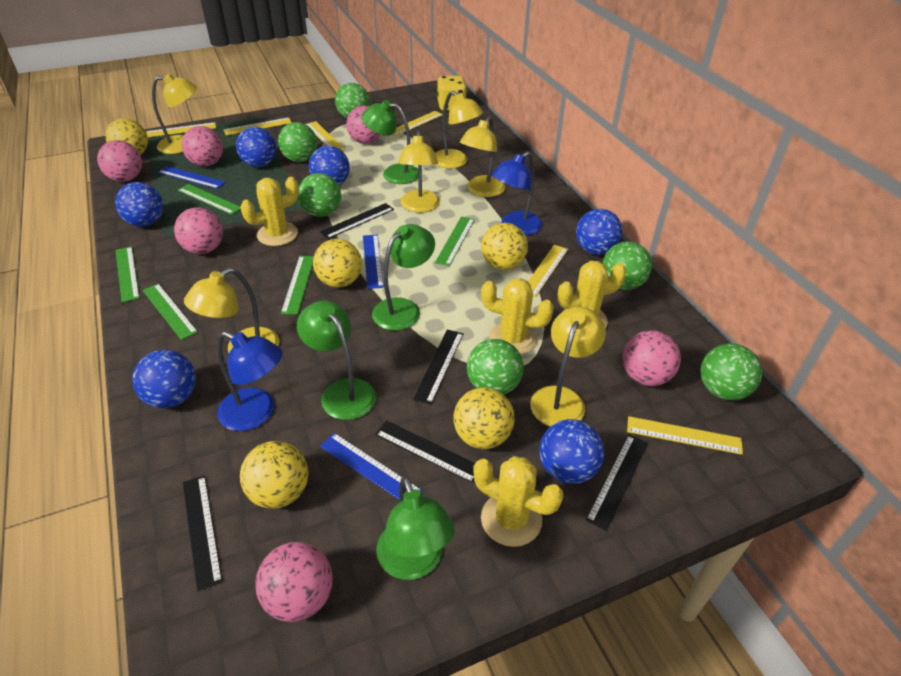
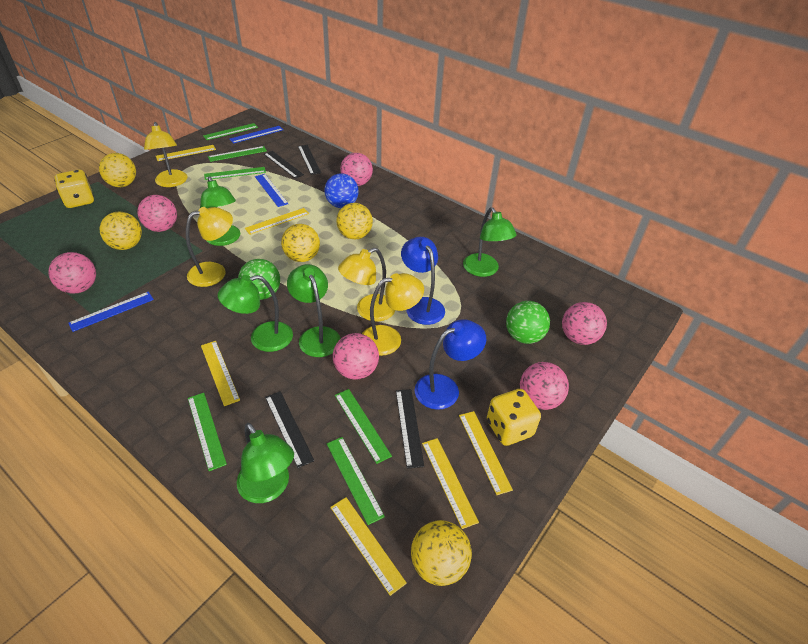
black ruler: 5 -> 4
blue ball: 6 -> 1
green ball: 6 -> 2
green lamp: 4 -> 5
green ruler: 5 -> 6
yellow cactus: 4 -> 0
yellow dice: 1 -> 2
yellow lamp: 6 -> 4

